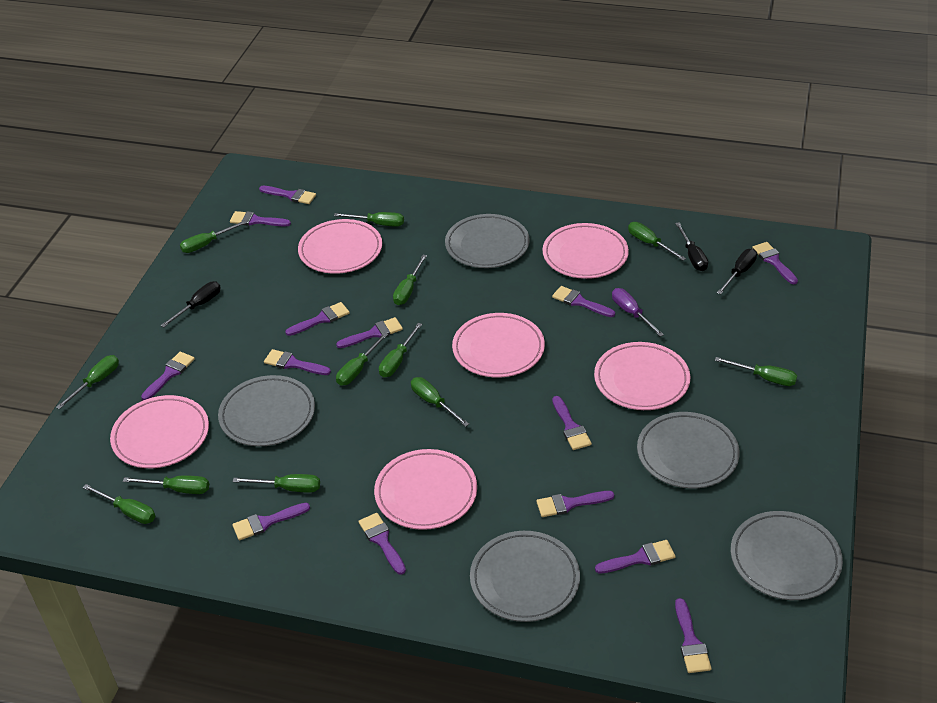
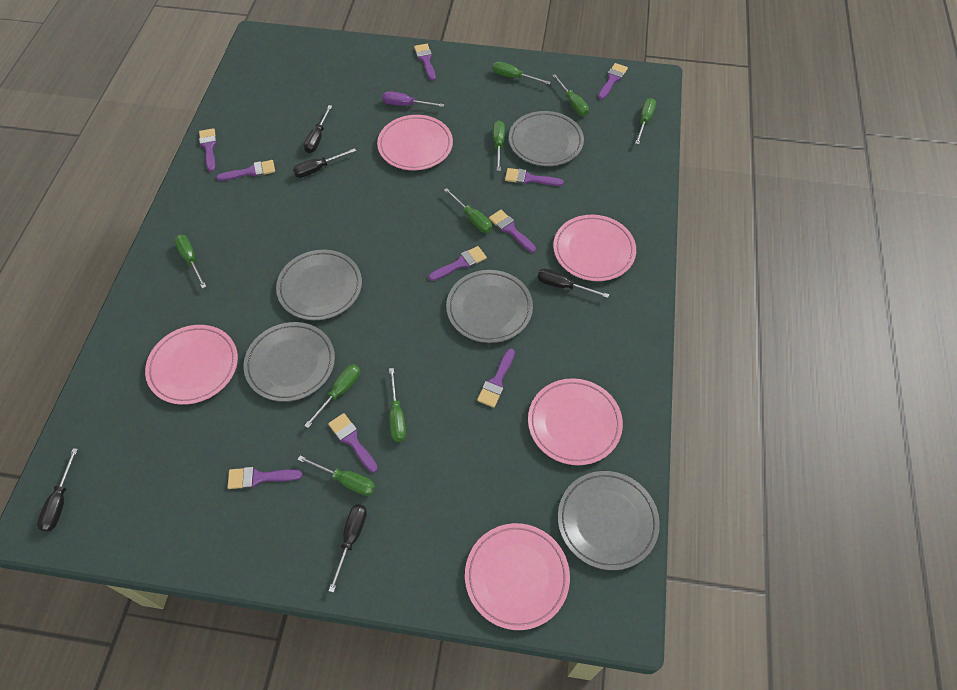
black screwdriver: 3 -> 5
green screwdriver: 12 -> 9
pink plate: 6 -> 5
purple brush: 14 -> 10

